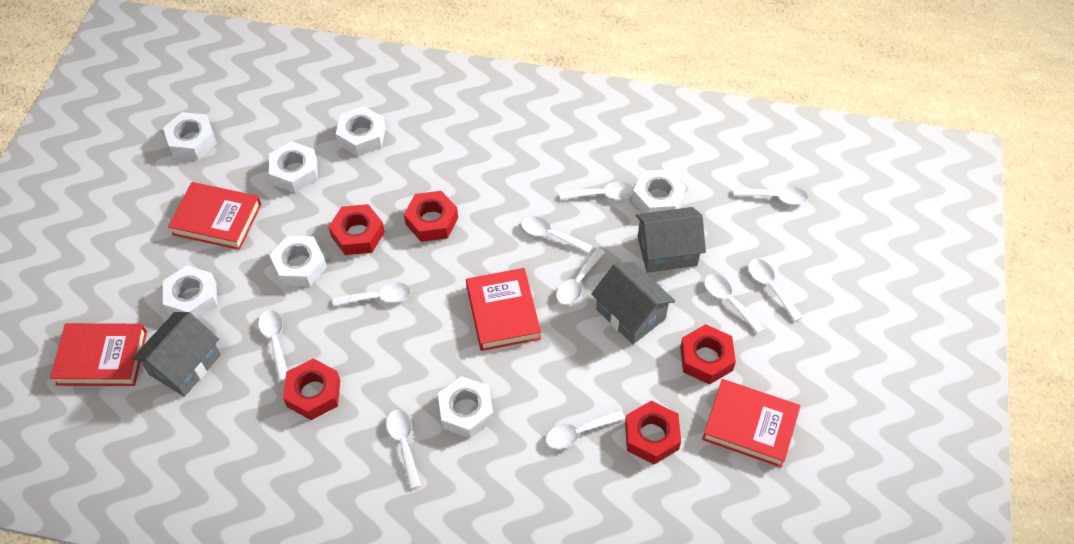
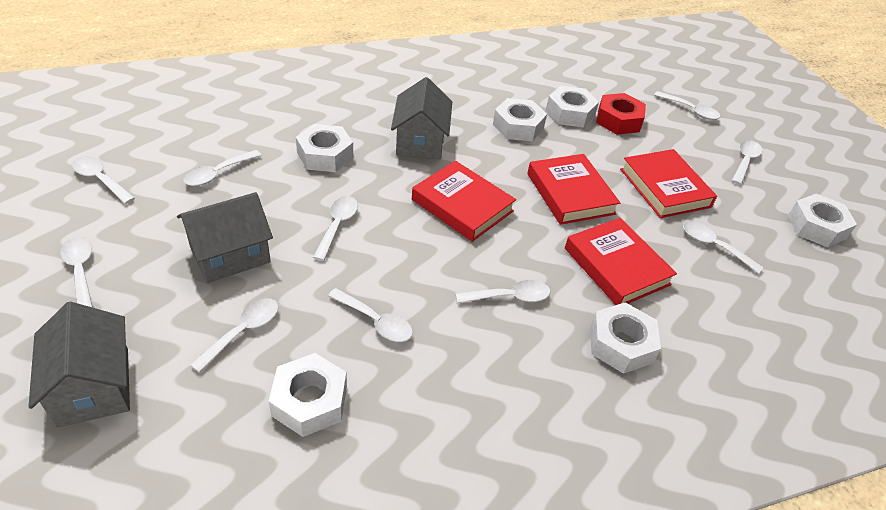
red nut: 5 -> 1
white nut: 7 -> 6

